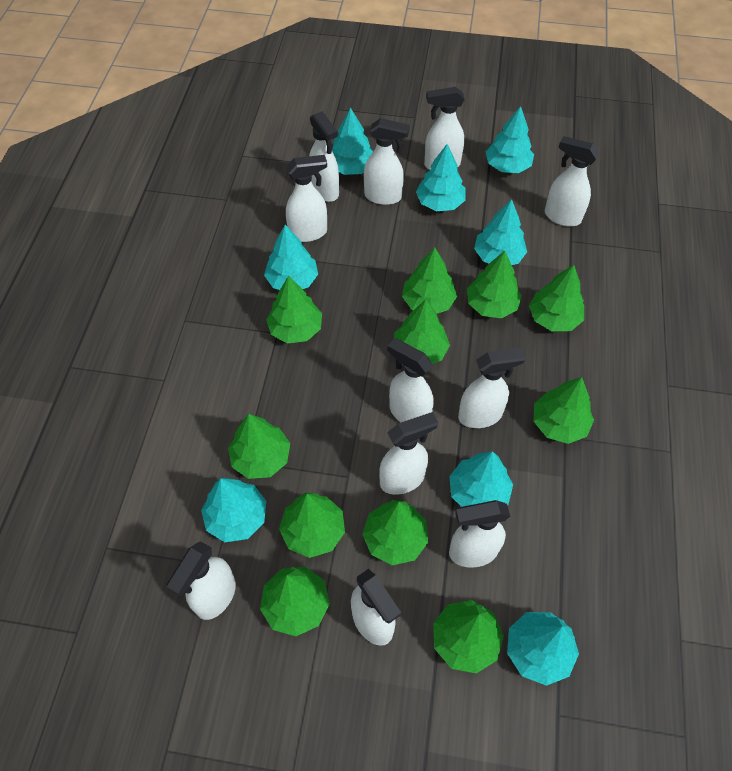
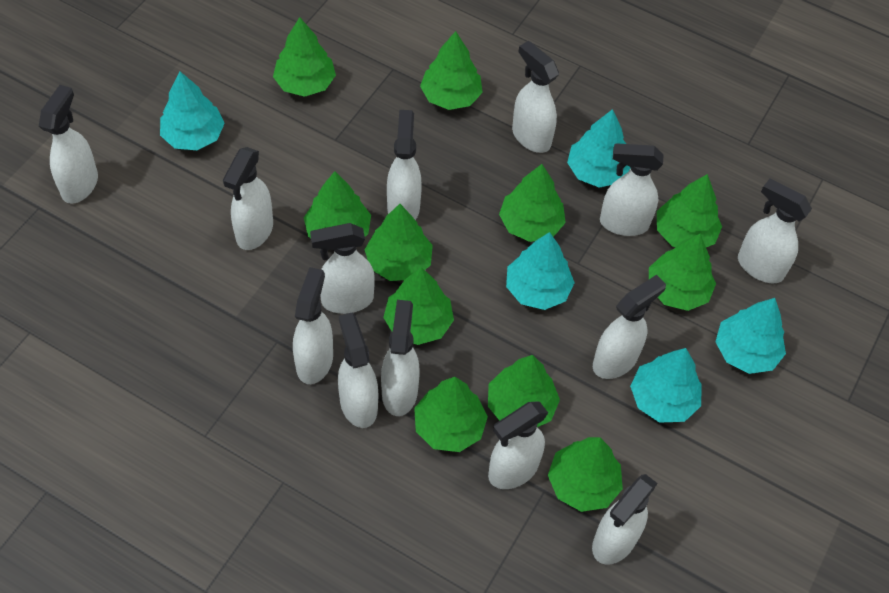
turquoise tree: 8 -> 5
white spray bottle: 11 -> 13

